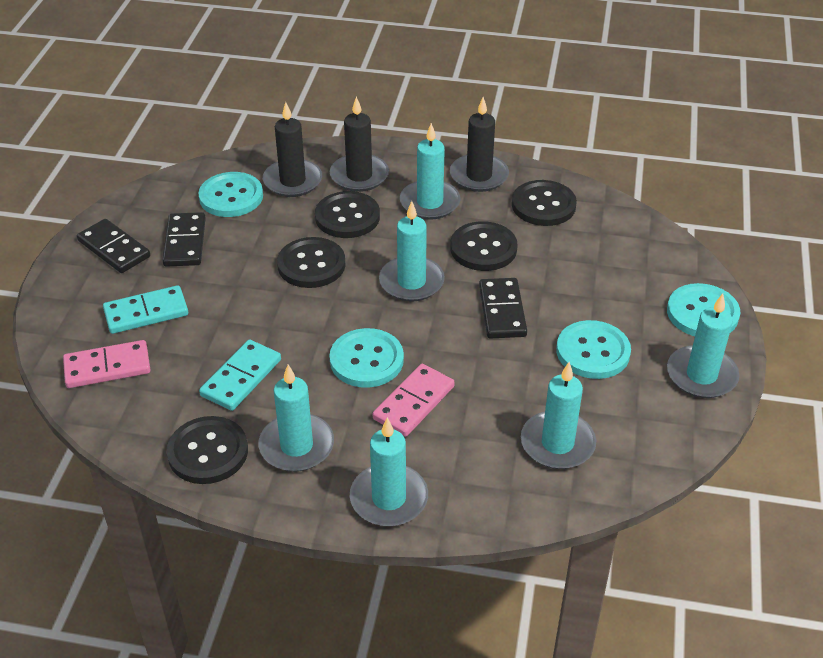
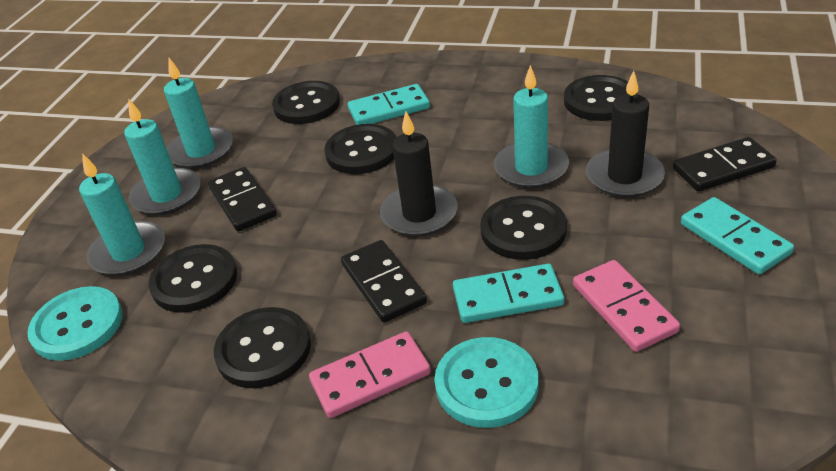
black button: 5 -> 6
black candle: 3 -> 2
turquoise button: 4 -> 2
turquoise candle: 6 -> 4
turquoise domino: 2 -> 3

